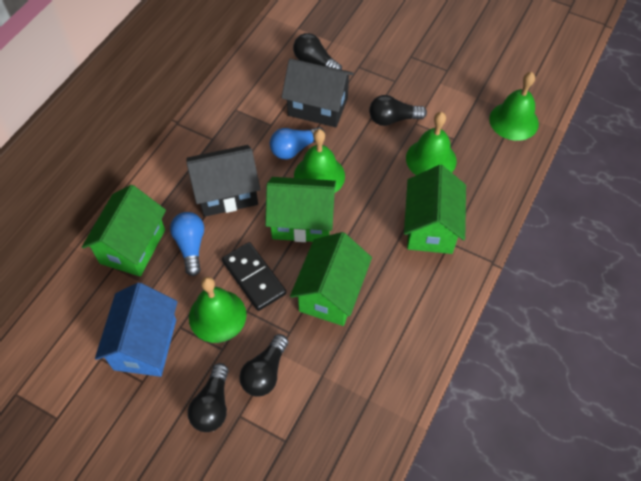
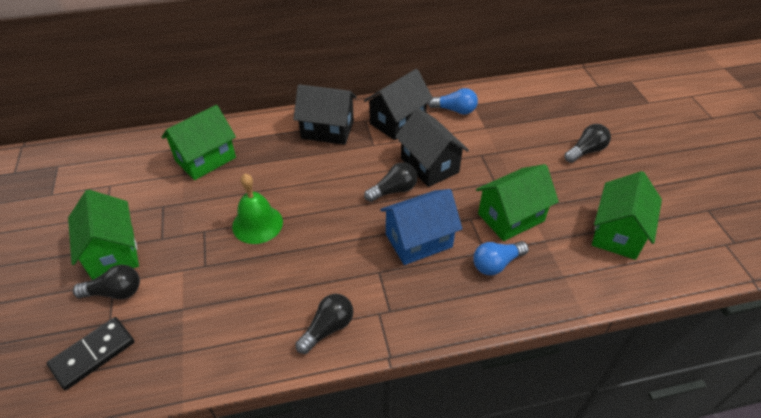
black house: 2 -> 3
green bell: 4 -> 1

